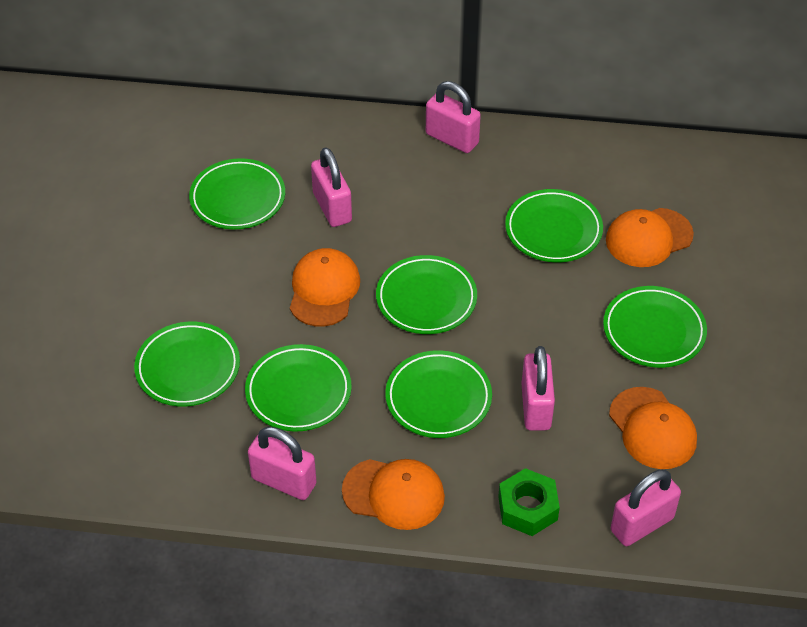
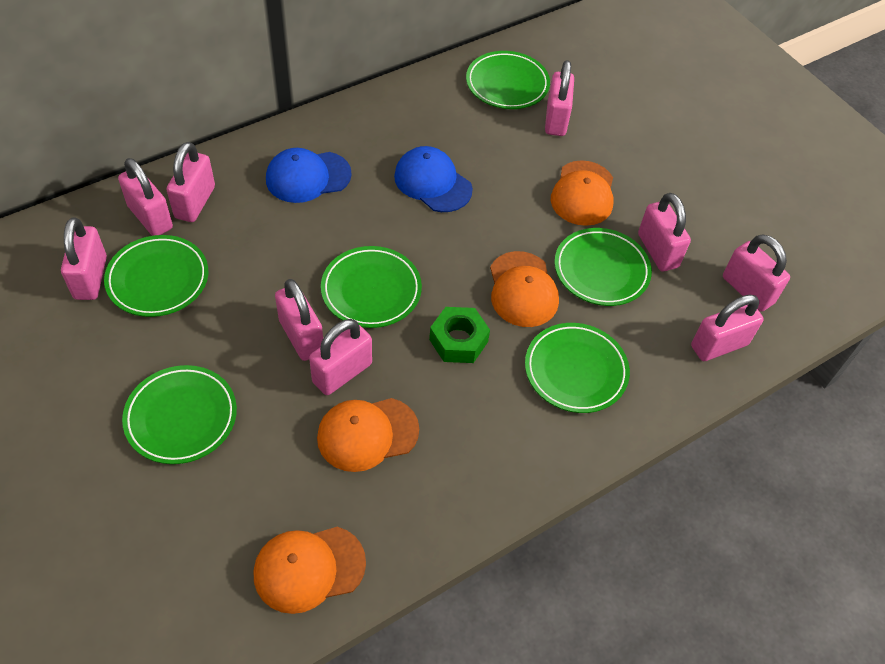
blue cap: 0 -> 2
green plate: 7 -> 6
pink padlock: 5 -> 9

